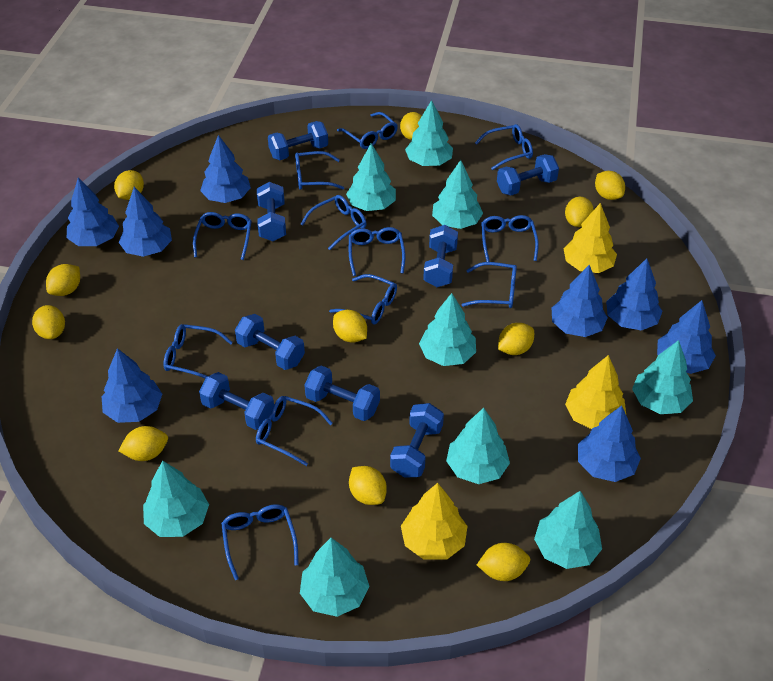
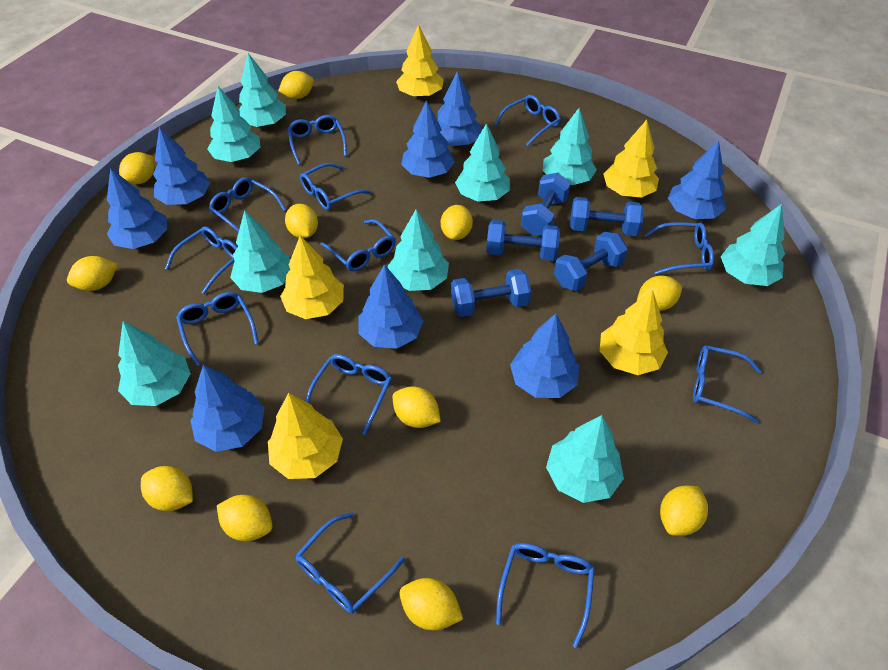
blue dumbbell: 8 -> 5
yellow tree: 3 -> 5

